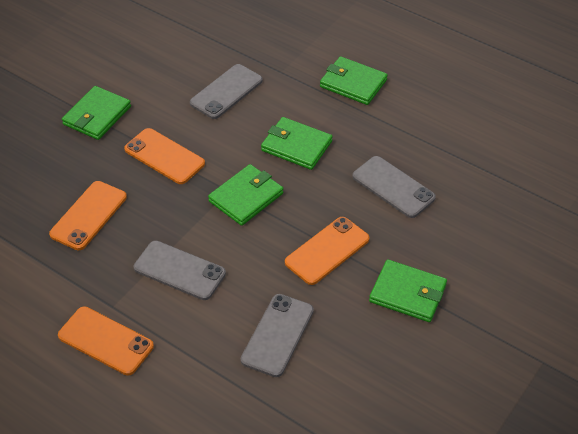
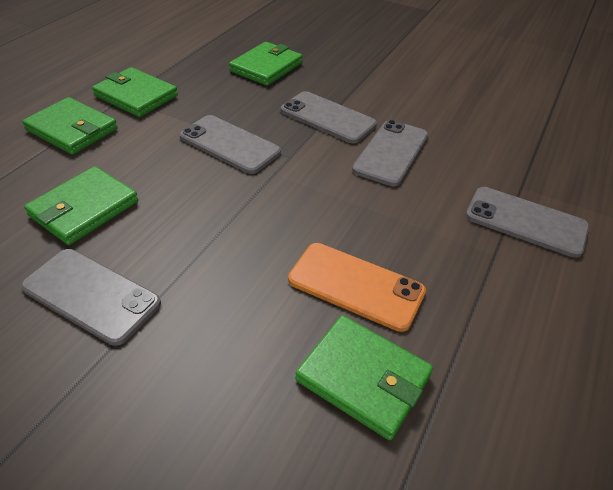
grey phone: 4 -> 5
orange phone: 4 -> 1

